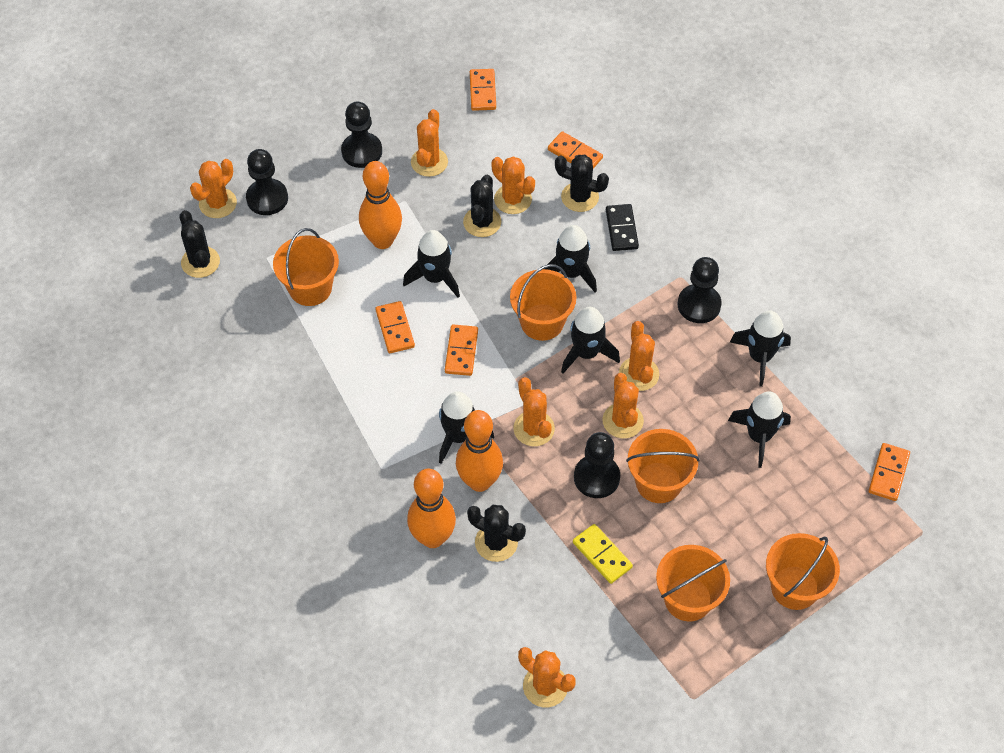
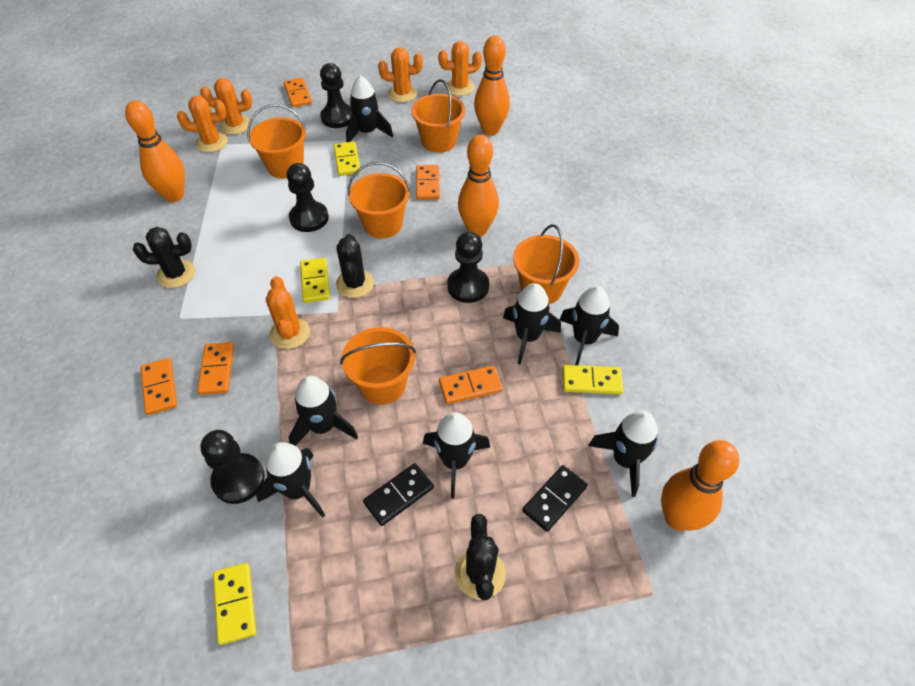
black cactus: 4 -> 3
black domino: 1 -> 2
black rocket: 6 -> 7
orange bowling pin: 3 -> 4
orange cactus: 7 -> 5
yellow domino: 1 -> 4

